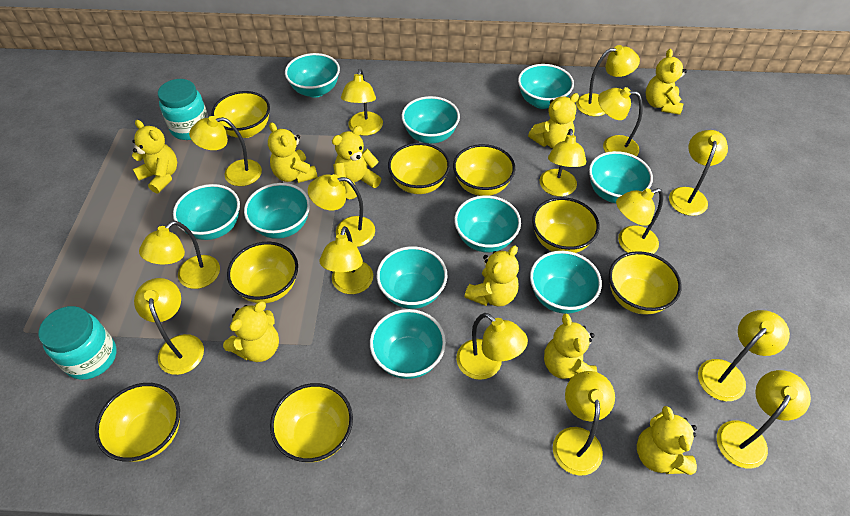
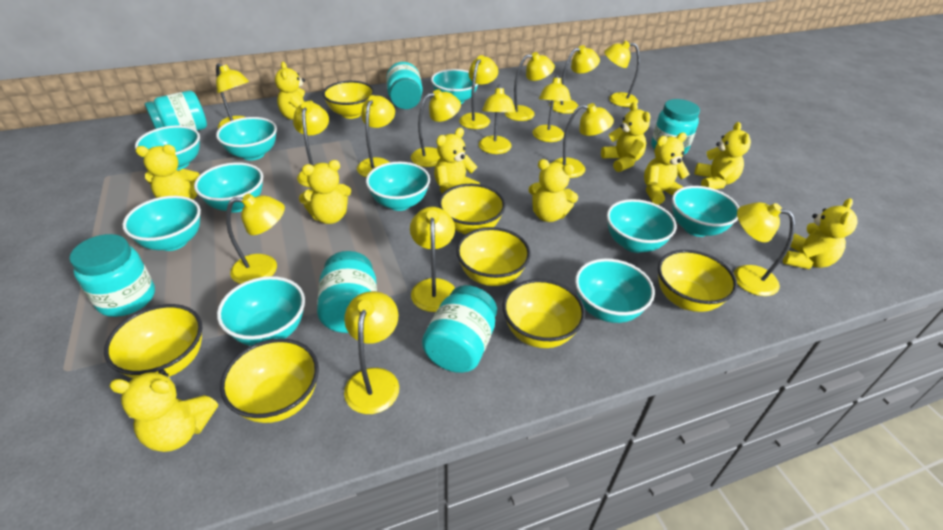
turquoise jar: 2 -> 6
yellow bowl: 8 -> 7
yellow teddy bear: 9 -> 10

